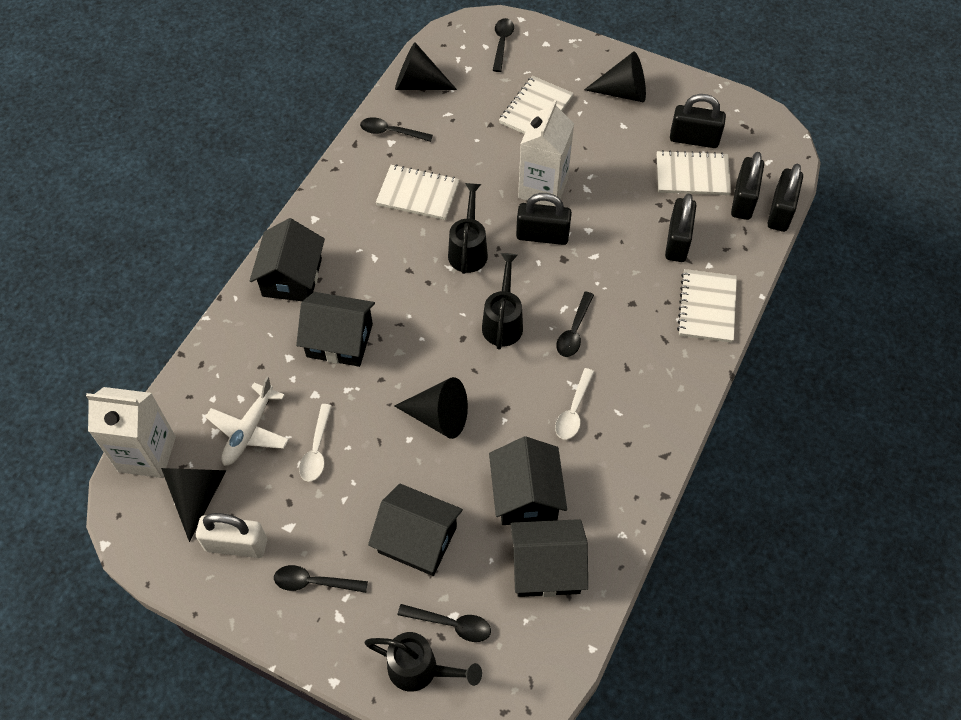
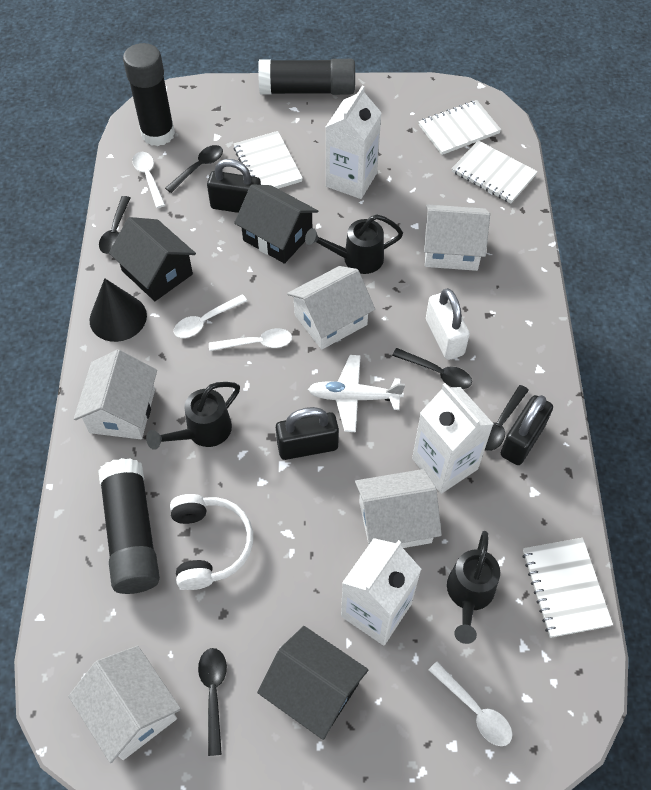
black cone: 4 -> 1
black glue stick: 0 -> 3
black house: 5 -> 3
black padlock: 5 -> 3
white carton: 2 -> 3
white headphones: 0 -> 1
white house: 0 -> 5
white spoon: 2 -> 4

